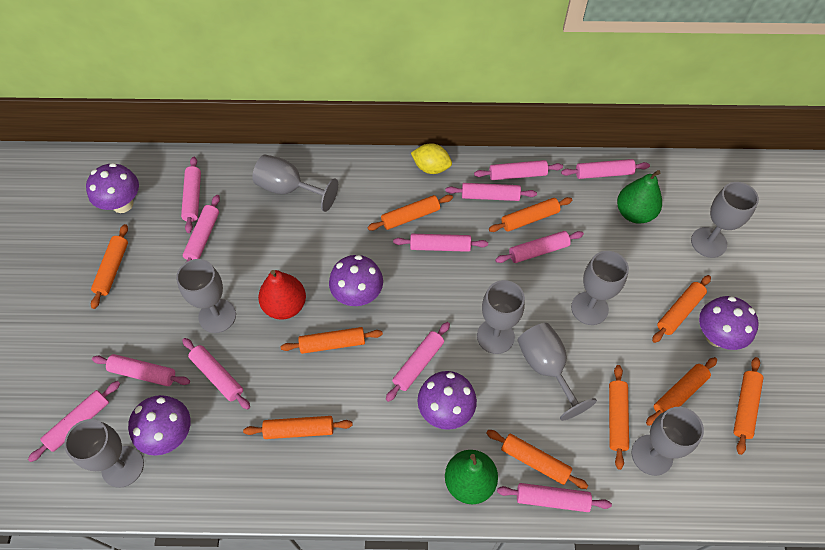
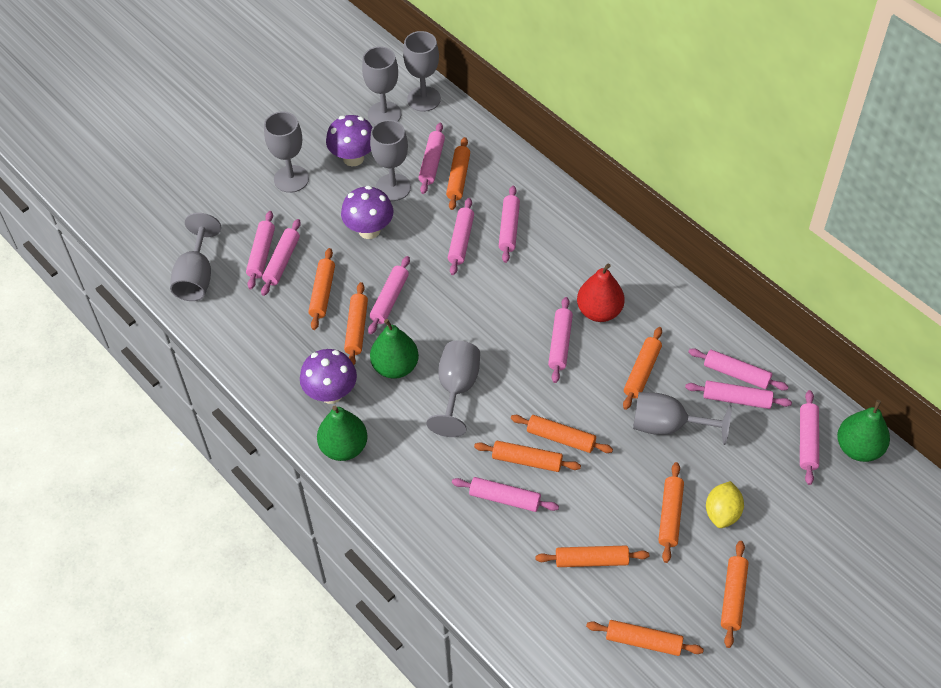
green pear: 2 -> 3
grey goblet: 8 -> 7
pink rolling pin: 12 -> 11
purple mushroom: 5 -> 3

